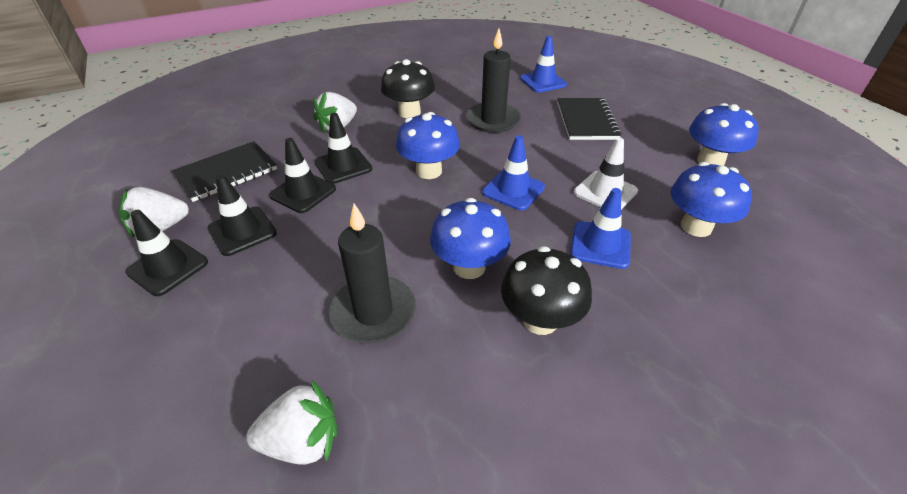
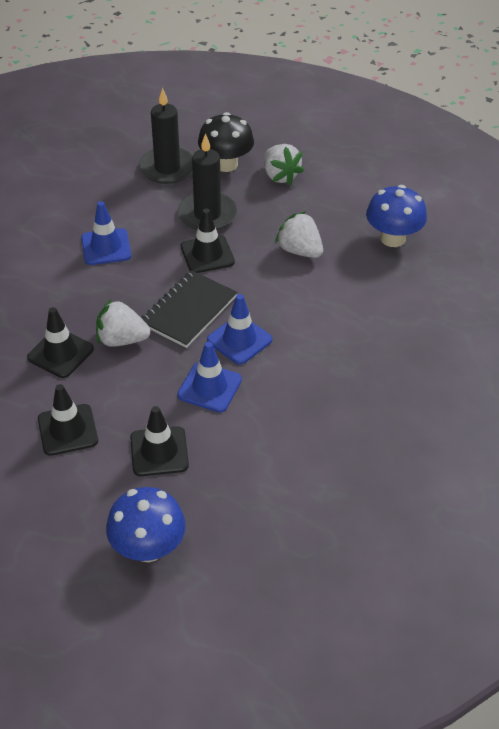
black mushroom: 2 -> 1
black notebook: 2 -> 1
blue mushroom: 4 -> 2
white traffic cone: 1 -> 0

